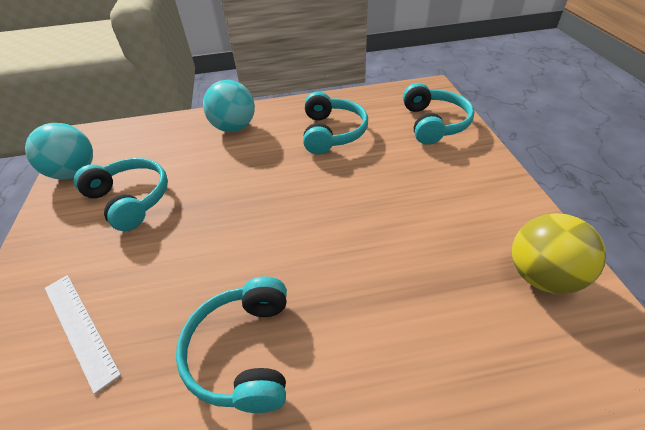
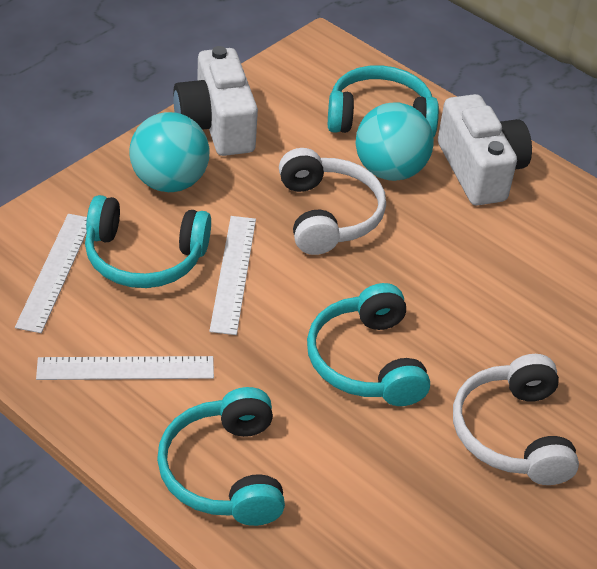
white camera: 0 -> 2
white headphones: 0 -> 2
white ruler: 1 -> 3
yellow ball: 1 -> 0

